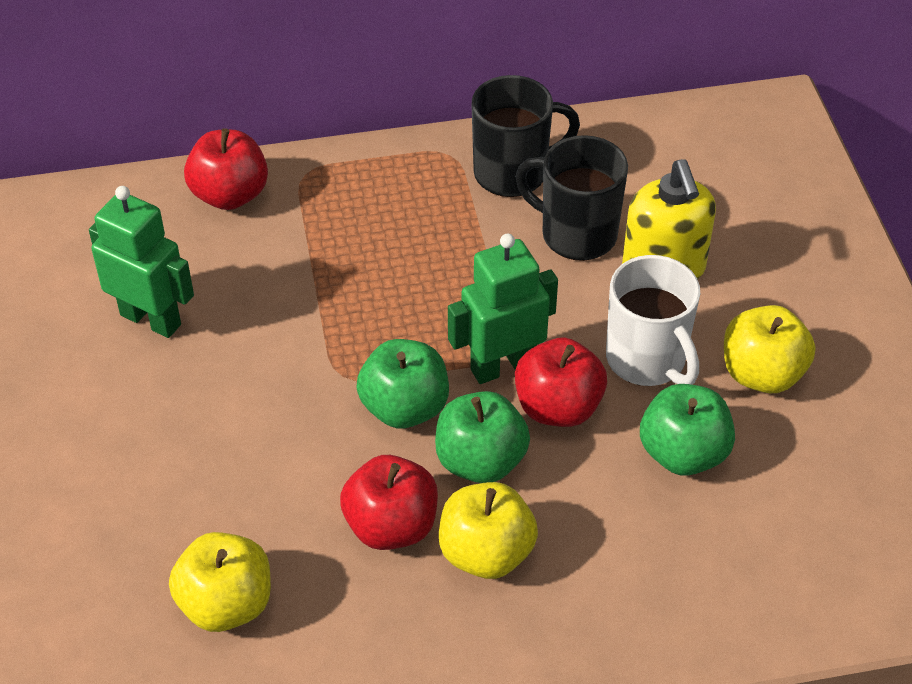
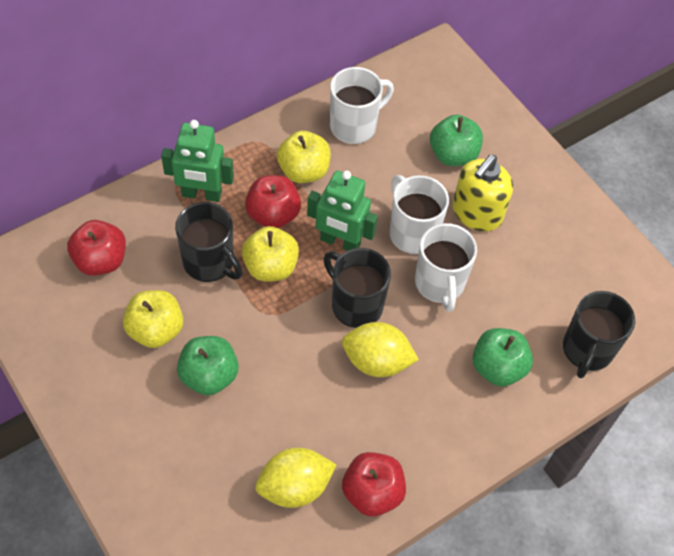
black mug: 2 -> 3
white mug: 1 -> 3
yellow lemon: 0 -> 2

